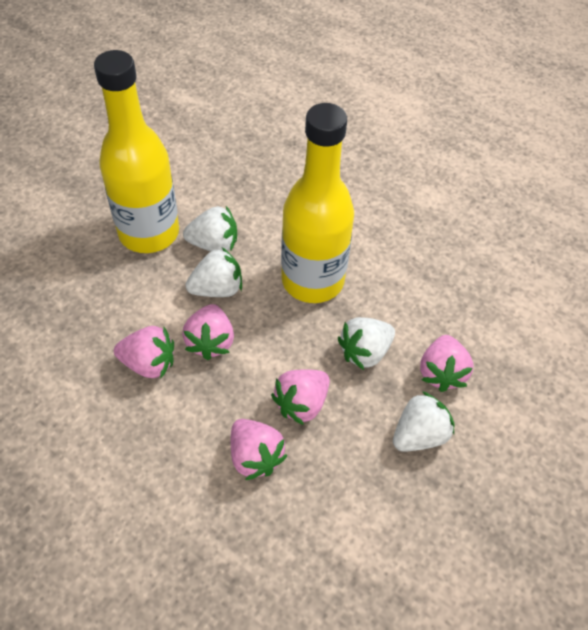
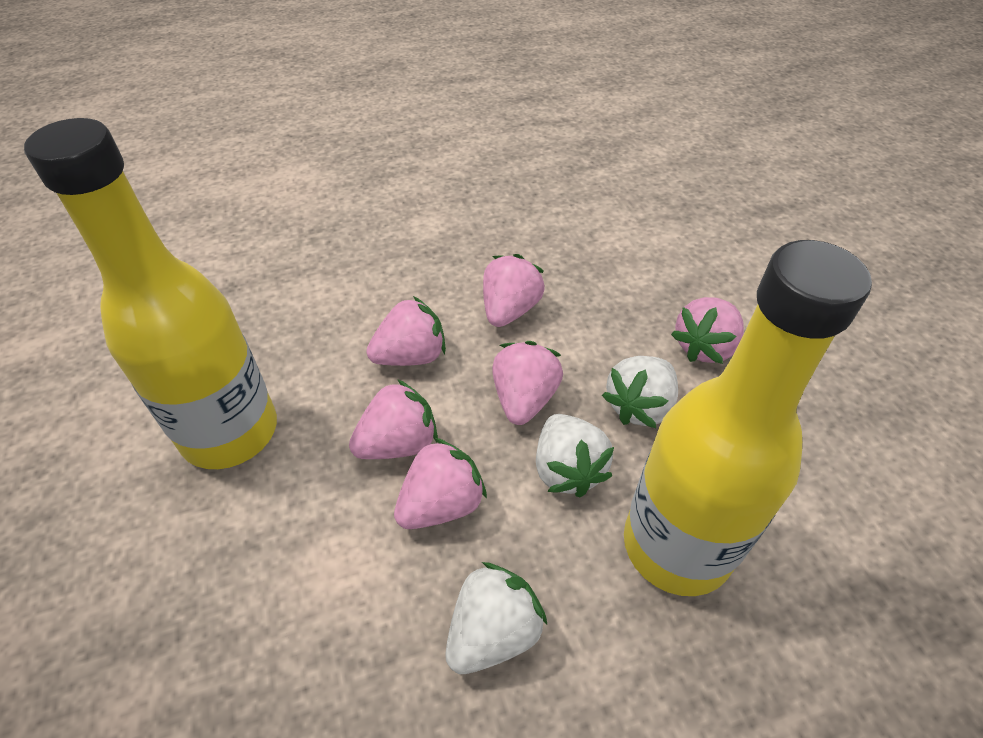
pink strawberry: 5 -> 6
white strawberry: 4 -> 3

